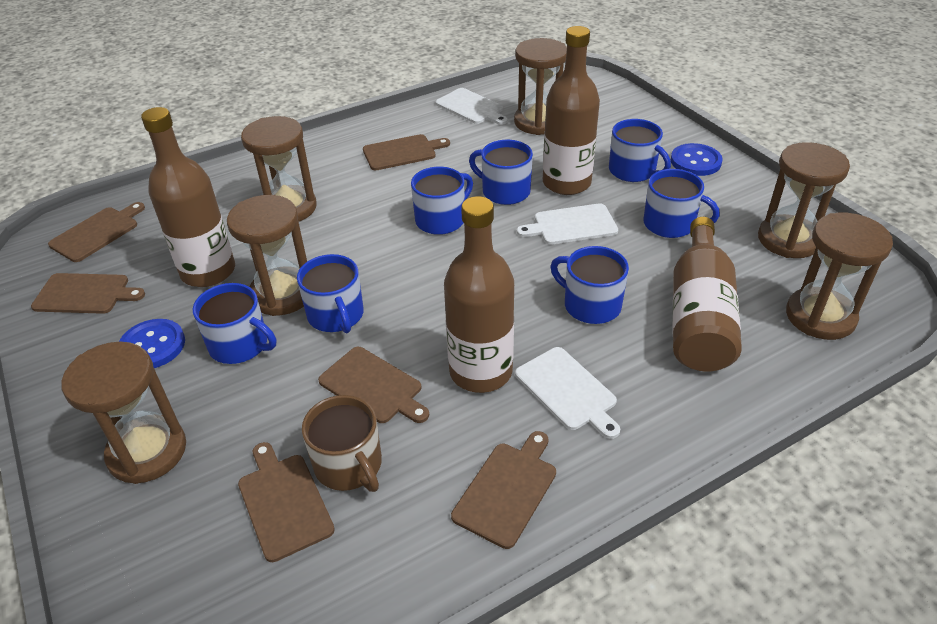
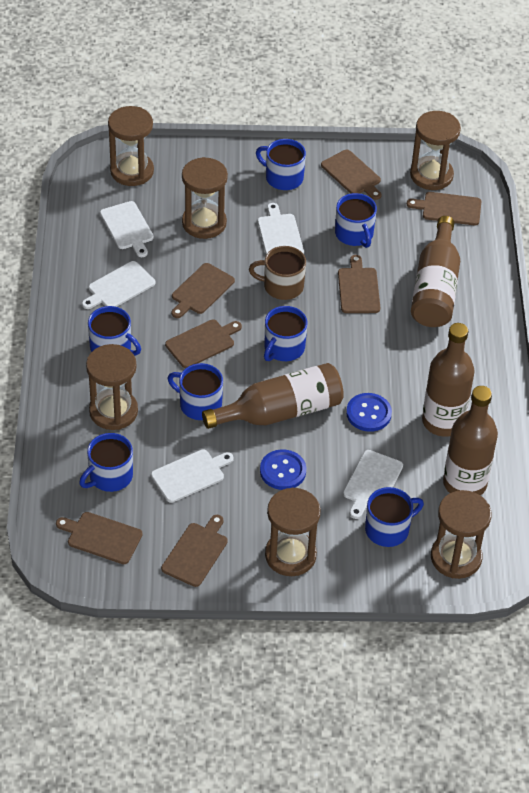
brown cutting board: 6 -> 7
white cutting board: 3 -> 5

